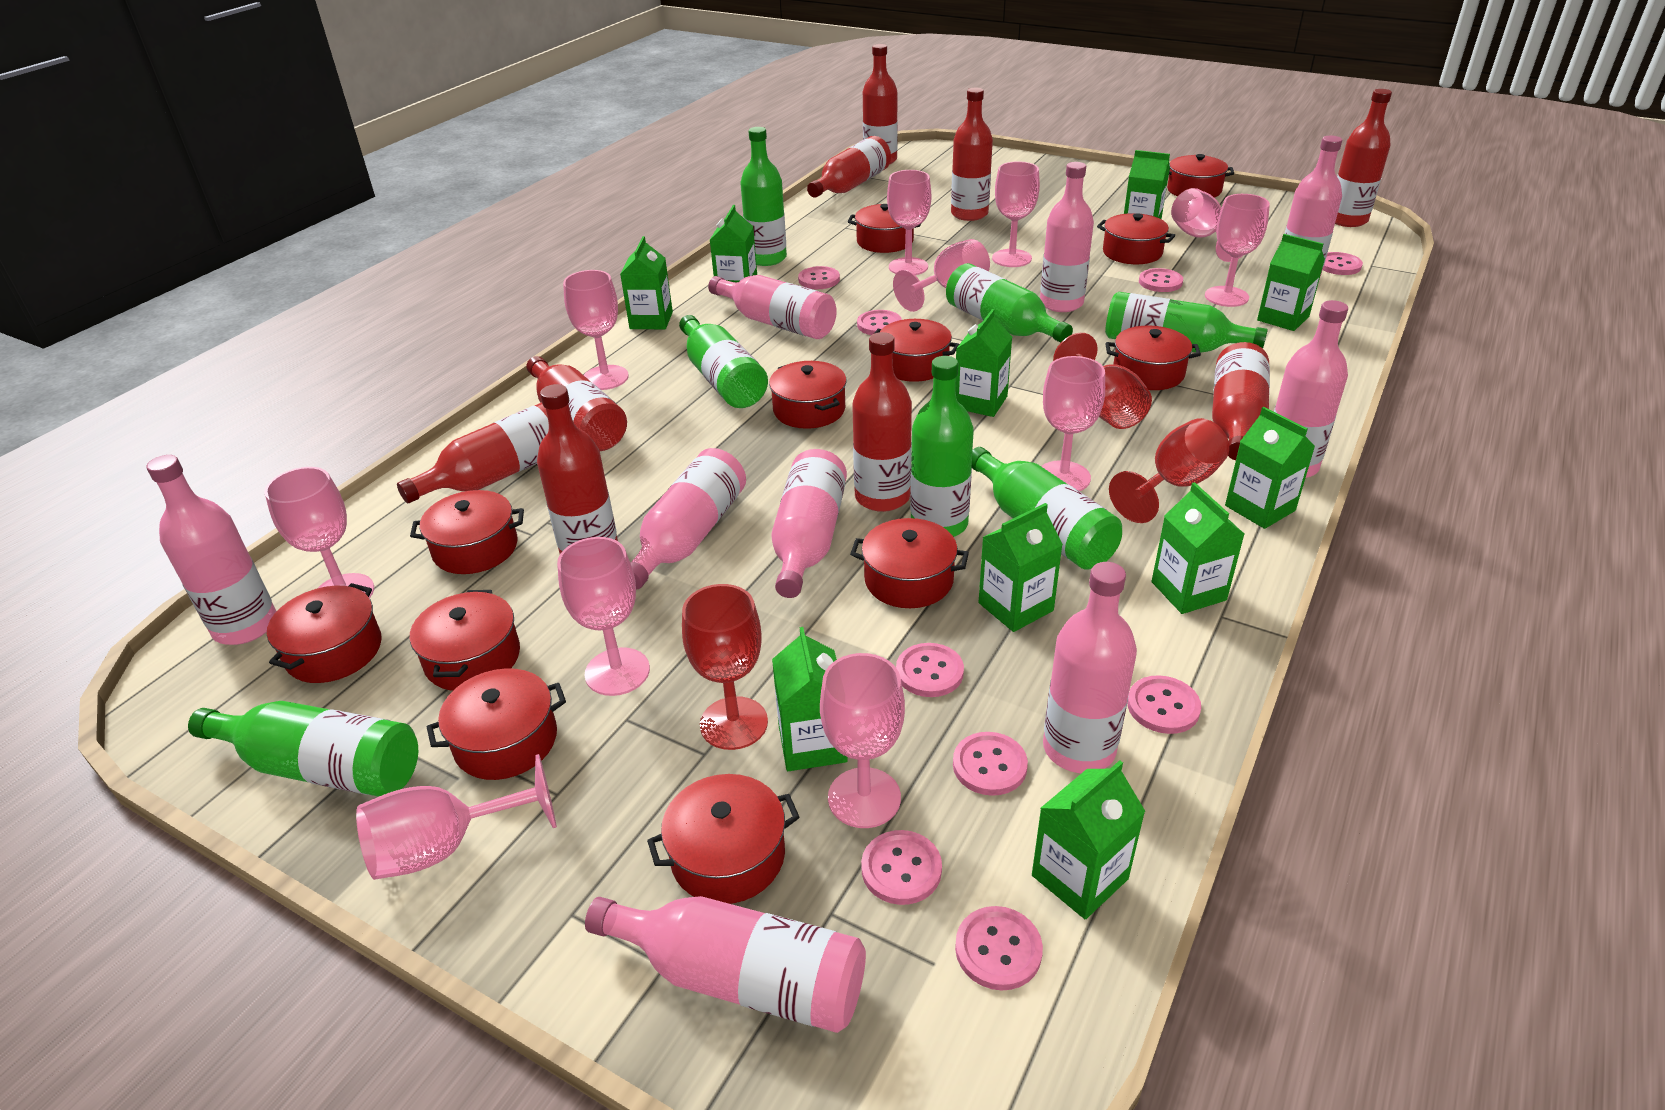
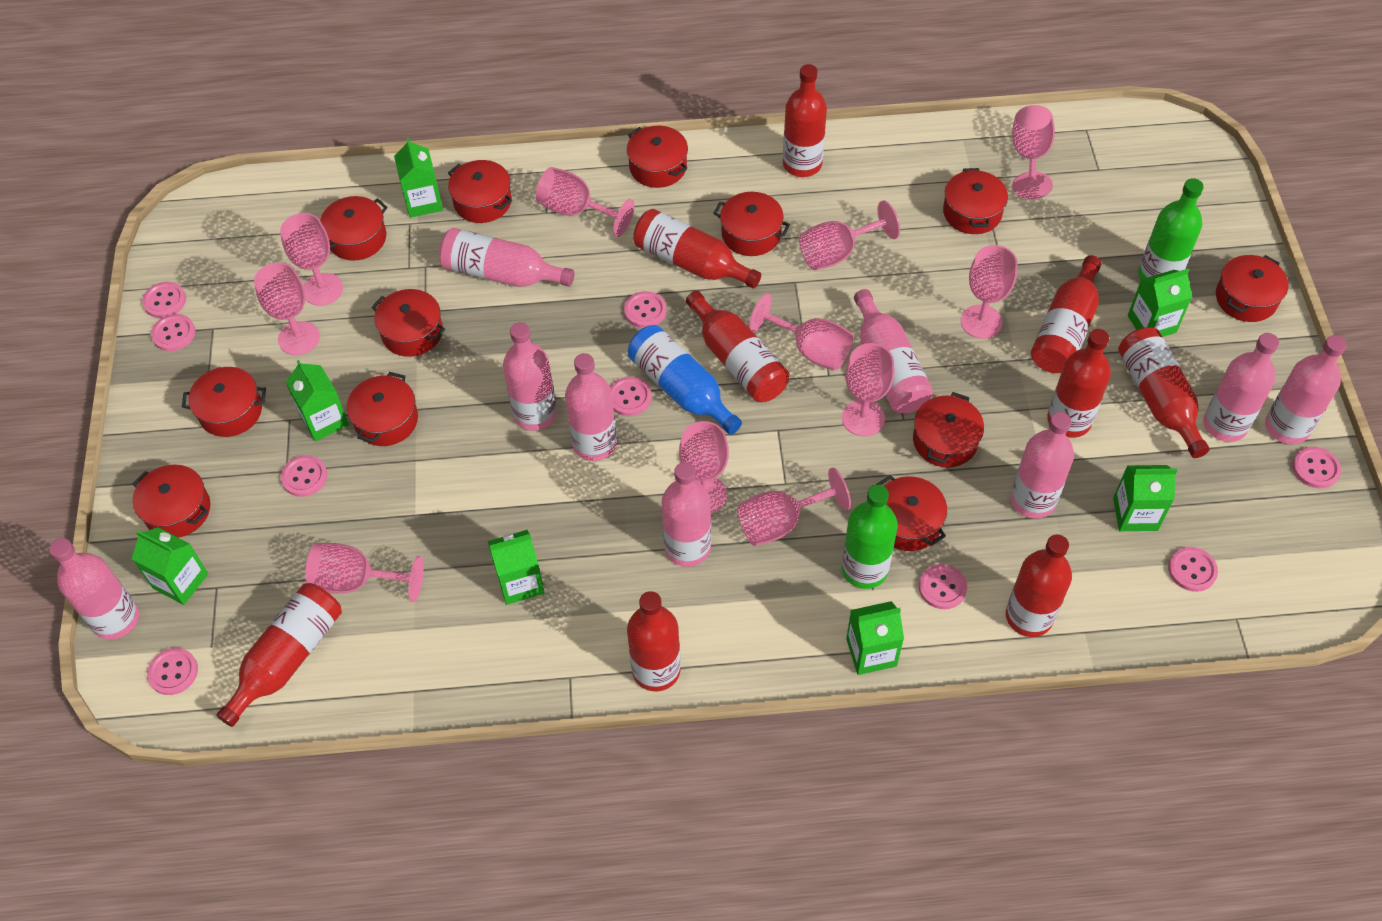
blue bottle: 0 -> 1
green bottle: 7 -> 2
green carton: 10 -> 7
red goblet: 3 -> 0

